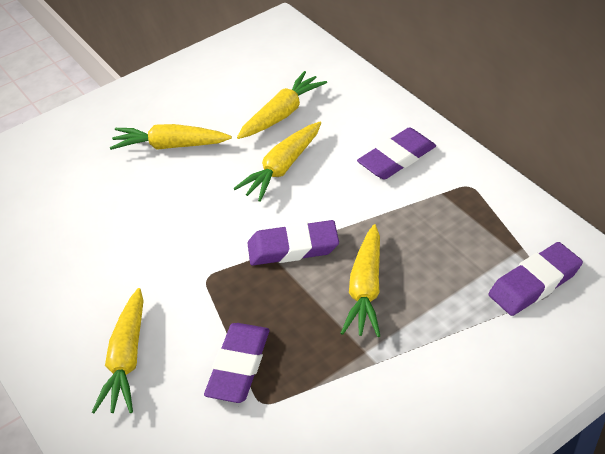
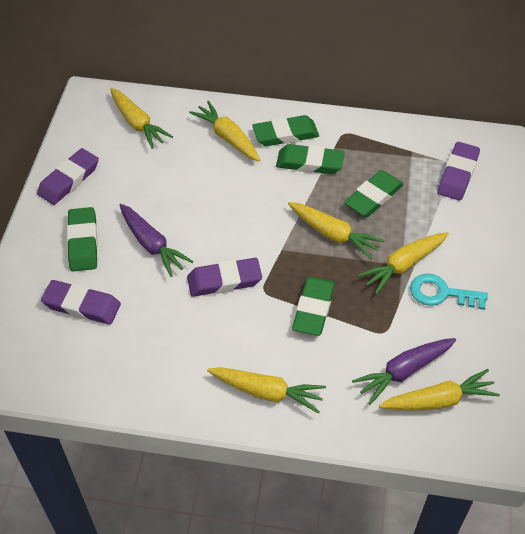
green eraser: 0 -> 5
purple carrot: 0 -> 2
turquoise key: 0 -> 1
yellow carrot: 5 -> 6

